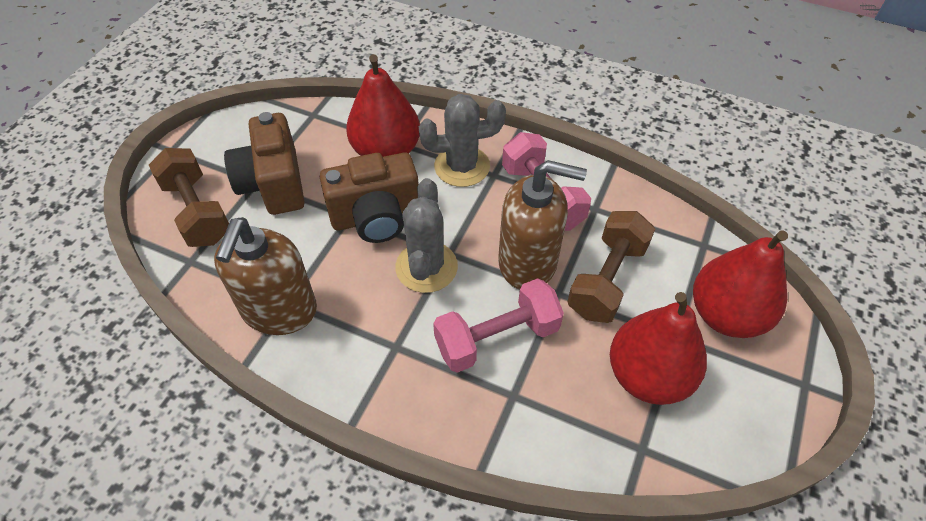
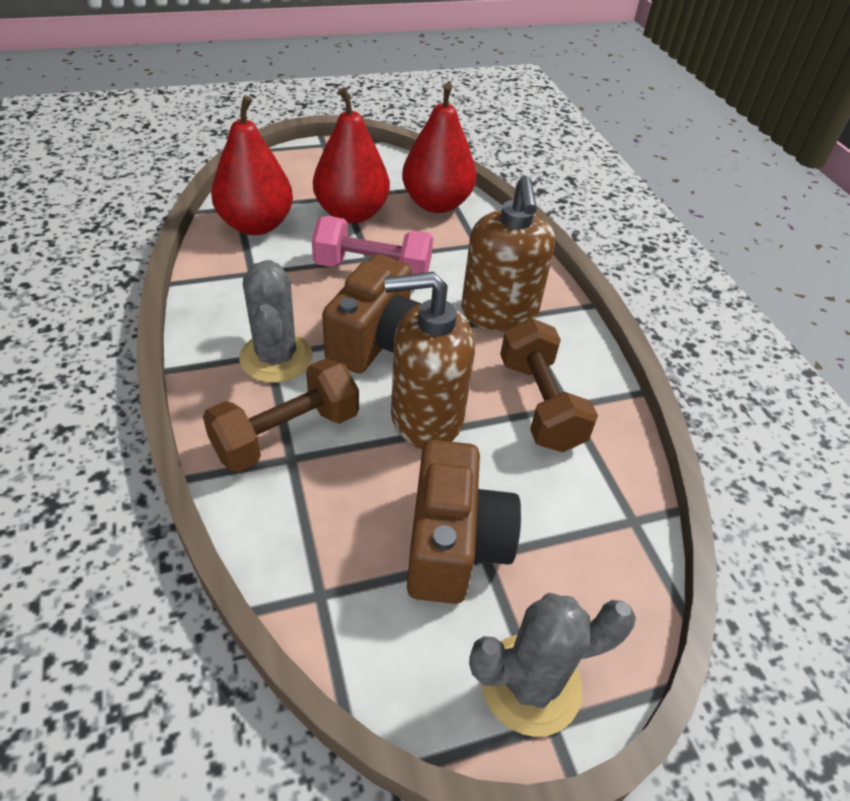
pink dumbbell: 2 -> 1

